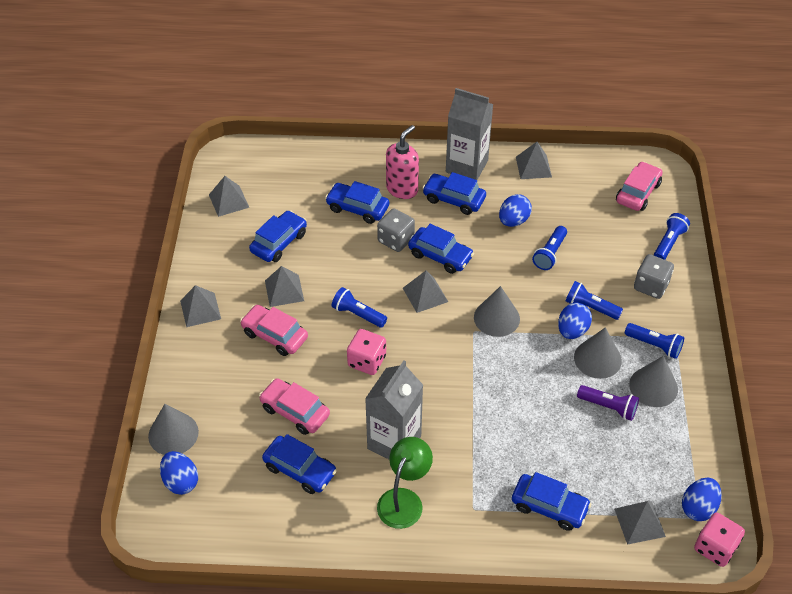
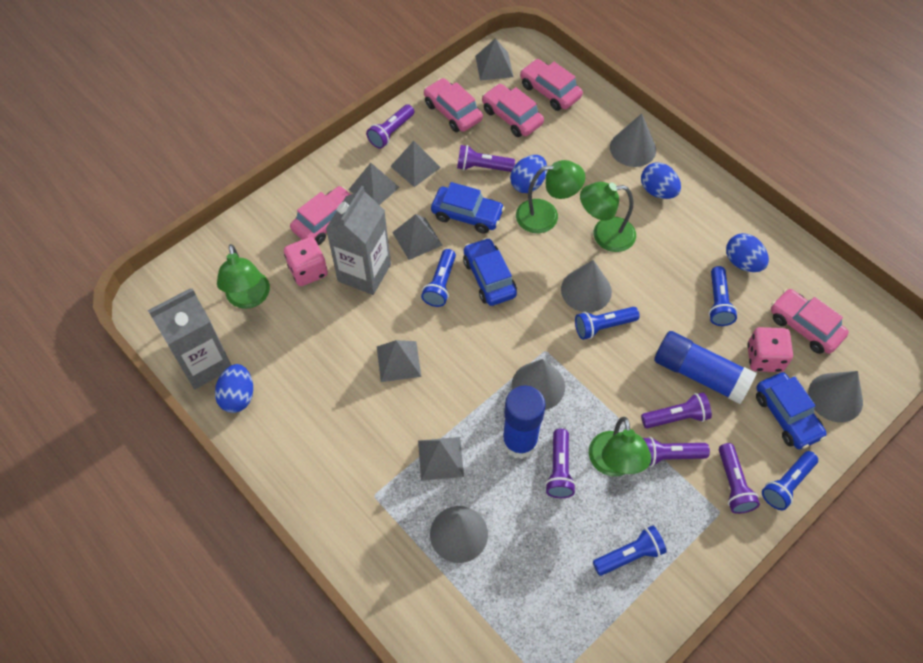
blue car: 6 -> 3
blue glue stick: 0 -> 2
green lamp: 1 -> 4
grey cone: 4 -> 5
grey dice: 2 -> 0
pink car: 3 -> 5
pink soap dispenser: 1 -> 0
purple flashlight: 1 -> 6

